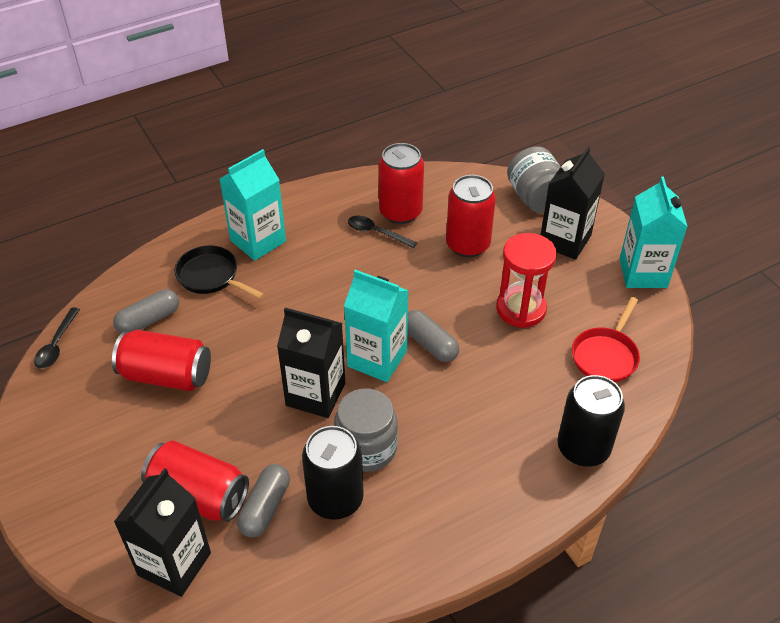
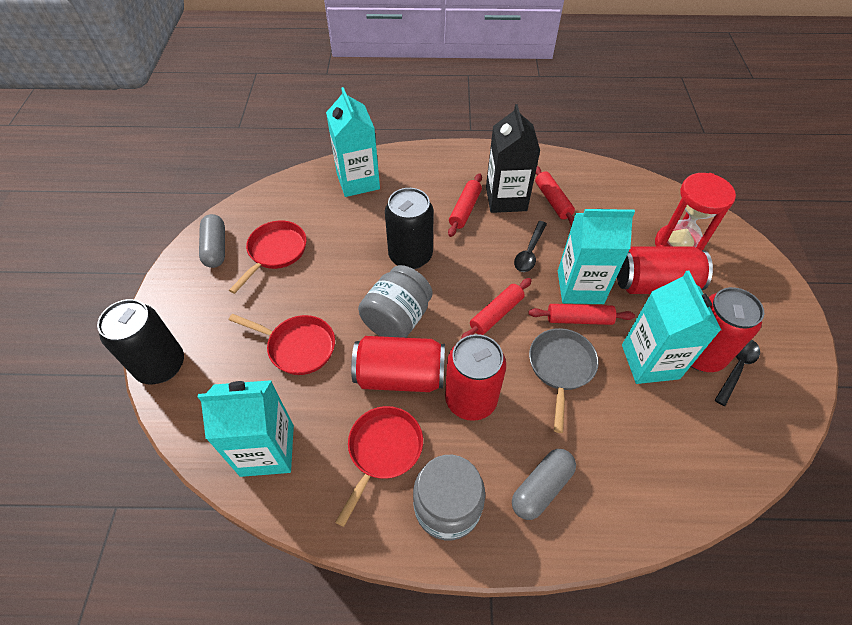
black carton: 3 -> 1
black pan: 1 -> 0
grey capsule: 3 -> 2
grey pan: 0 -> 1
red pan: 1 -> 3
red rolling pin: 0 -> 4
turquoise carton: 3 -> 4

